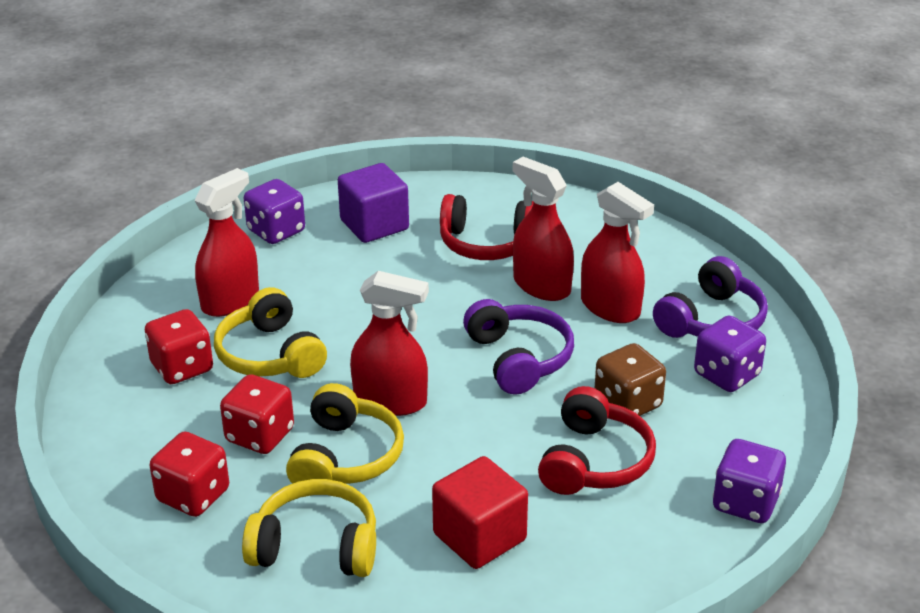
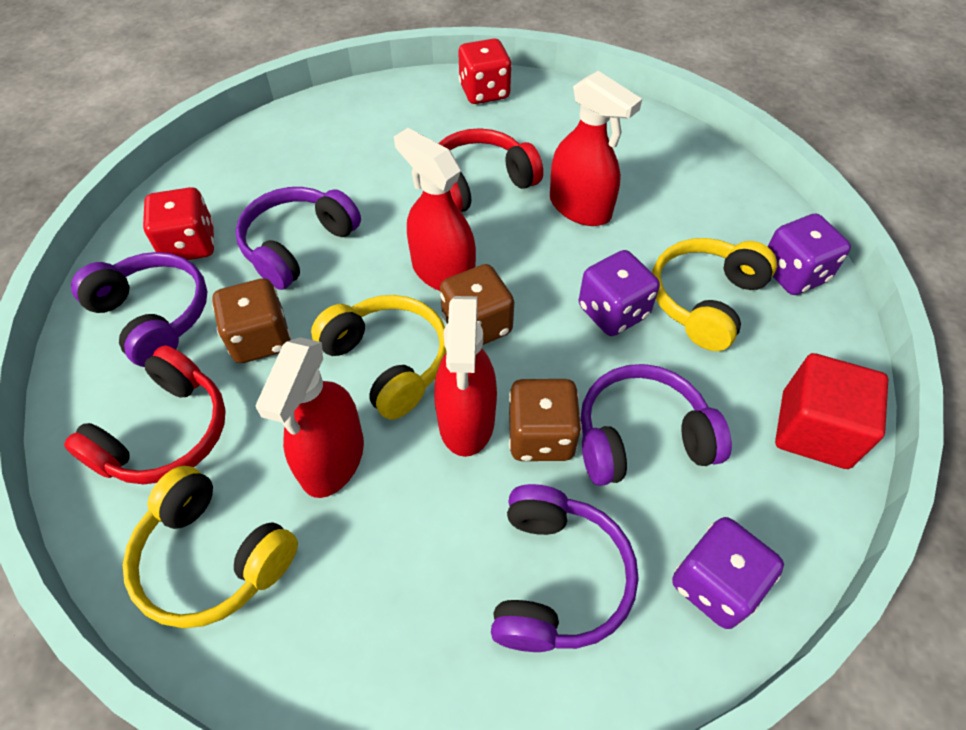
brown dice: 1 -> 3
purple cube: 1 -> 0
purple headphones: 2 -> 4
red dice: 3 -> 2

